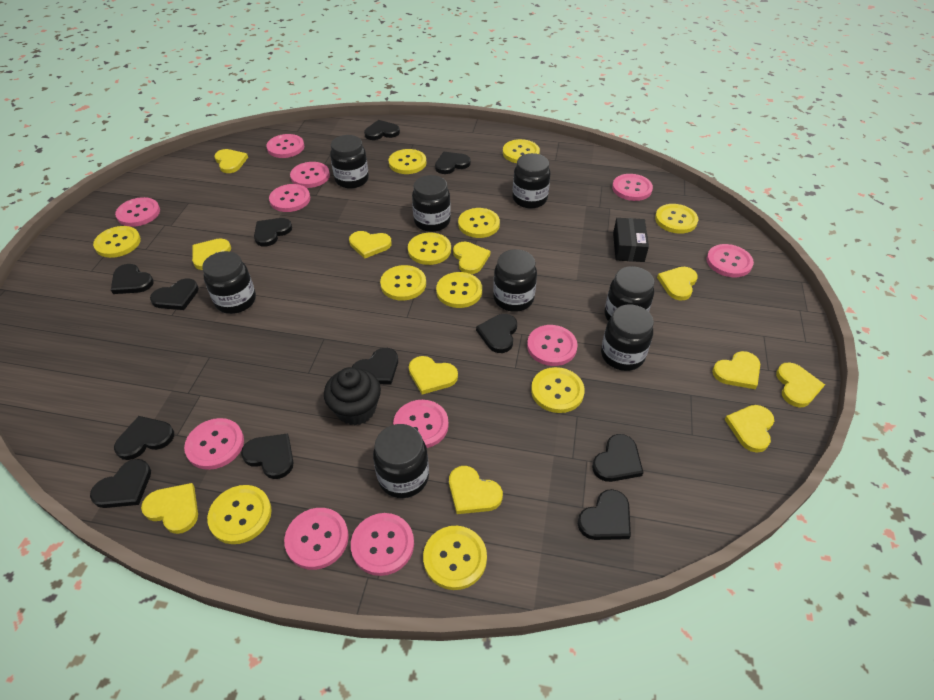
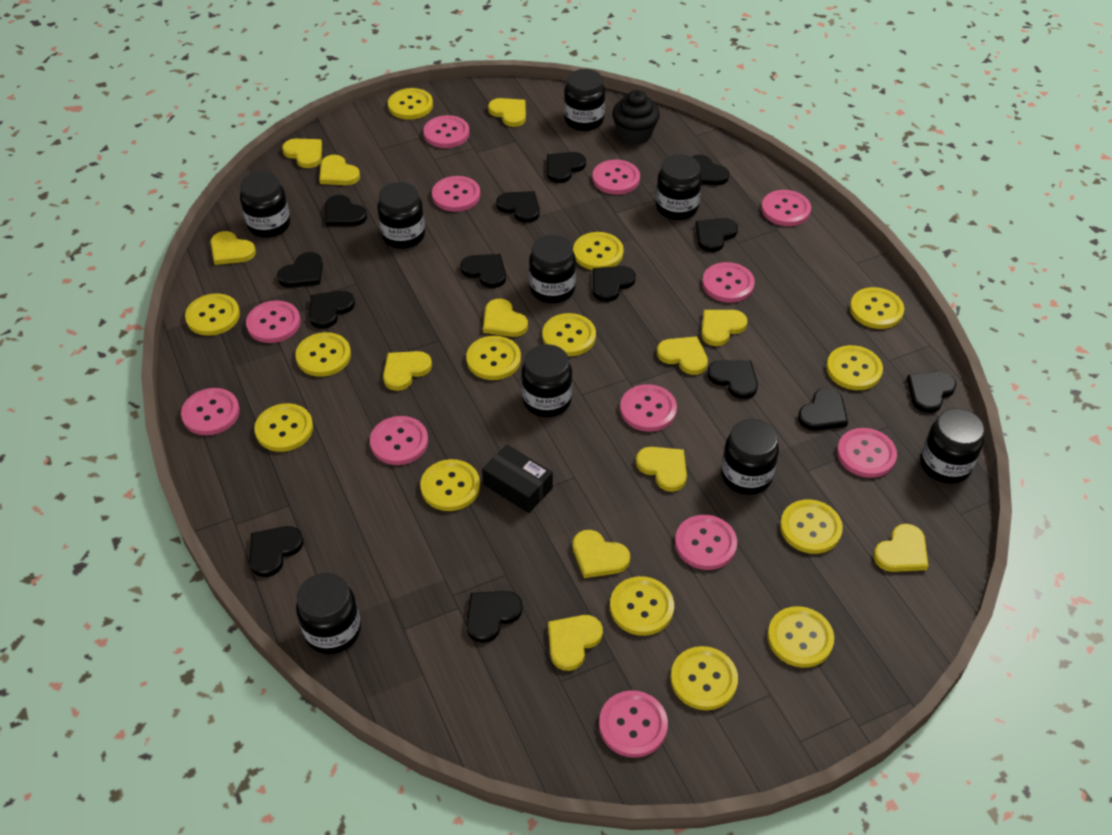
black heart: 12 -> 14
black jar: 8 -> 9
pink button: 11 -> 12
yellow button: 11 -> 14
yellow heart: 11 -> 12

